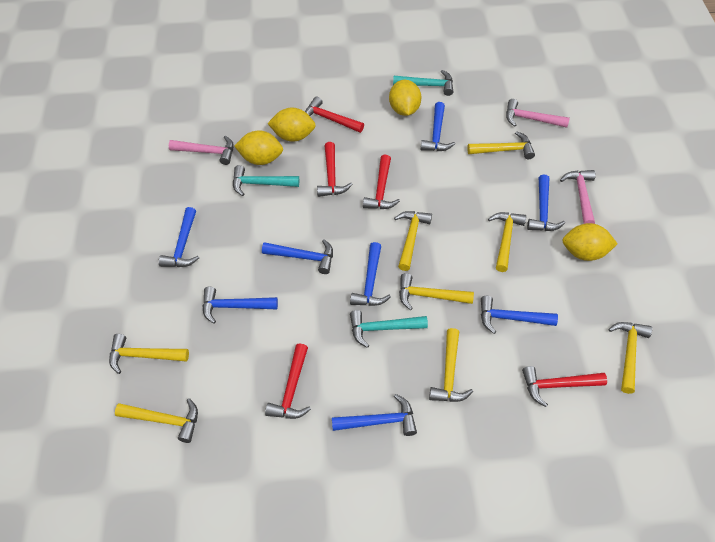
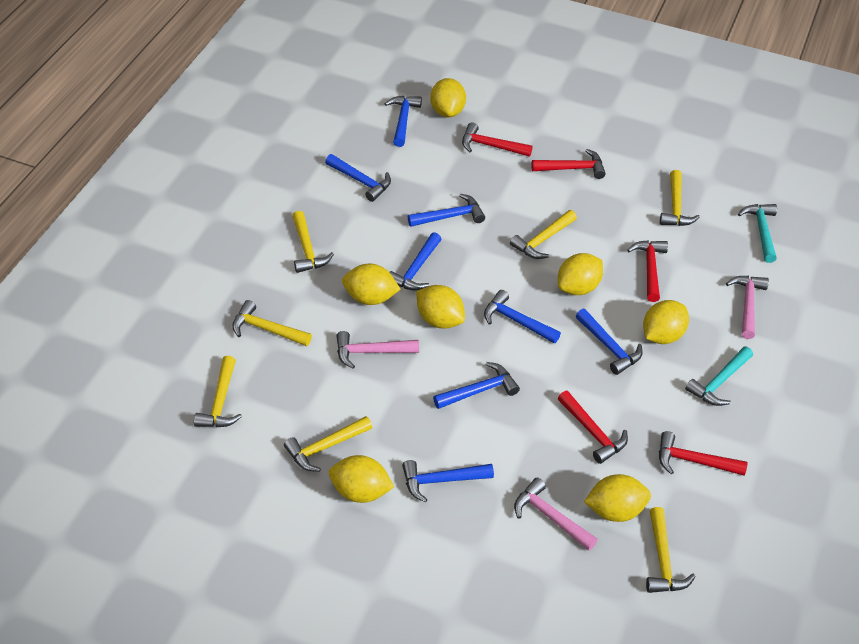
turquoise hammer: 3 -> 2
yellow hammer: 8 -> 7
yellow lemon: 4 -> 7

